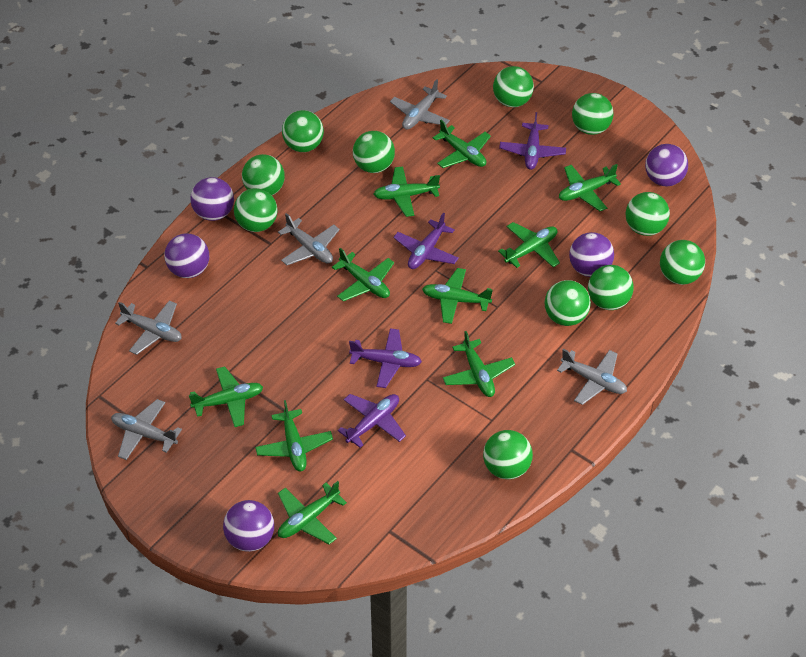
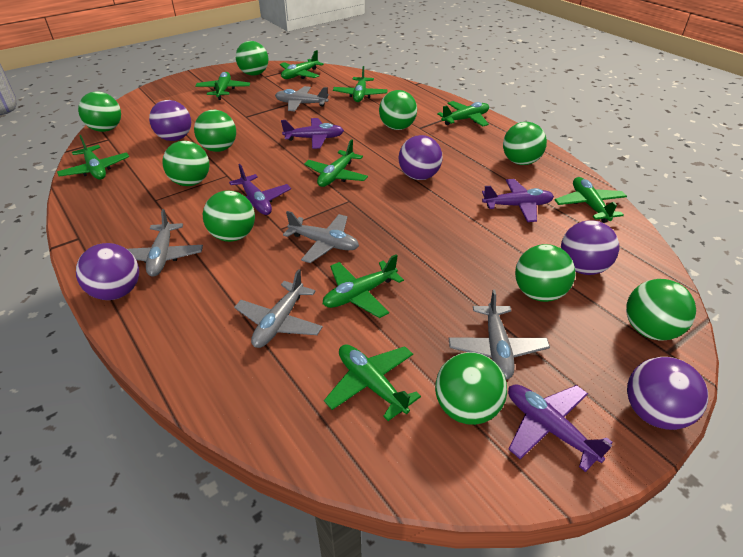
green ball: 11 -> 10
green plane: 10 -> 9

